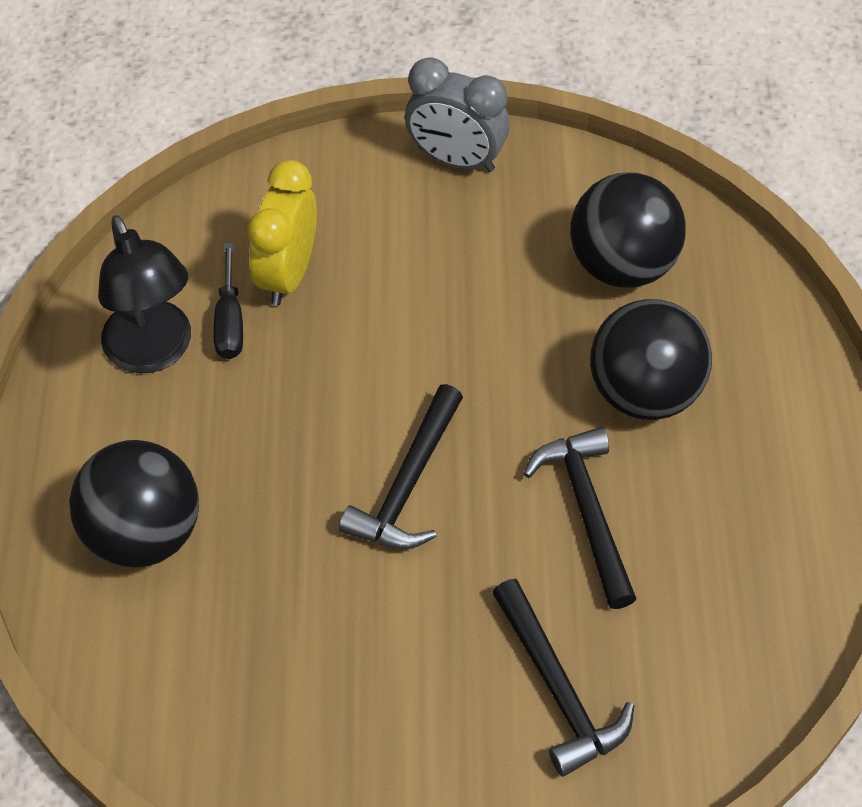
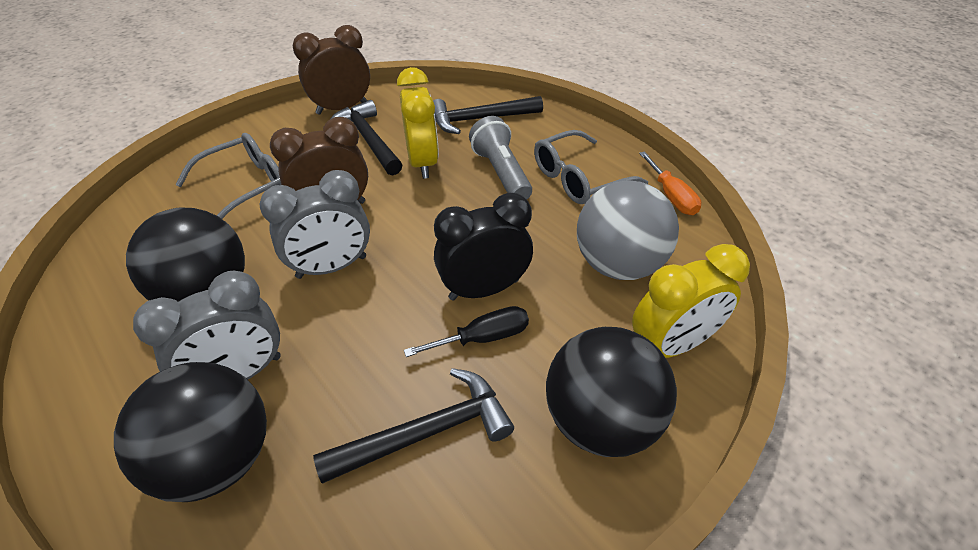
black clock: 0 -> 1
black lamp: 1 -> 0
brown clock: 0 -> 2
grey ball: 0 -> 1
grey clock: 1 -> 2
grey flashlight: 0 -> 1
grey glasses: 0 -> 2
orange screwdriver: 0 -> 1
yellow clock: 1 -> 2

